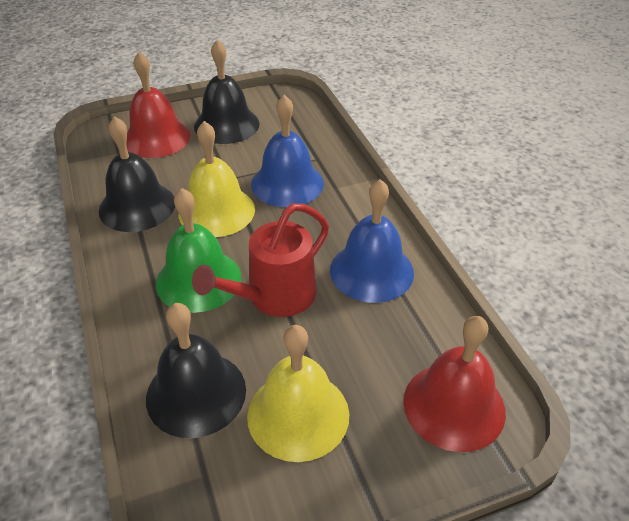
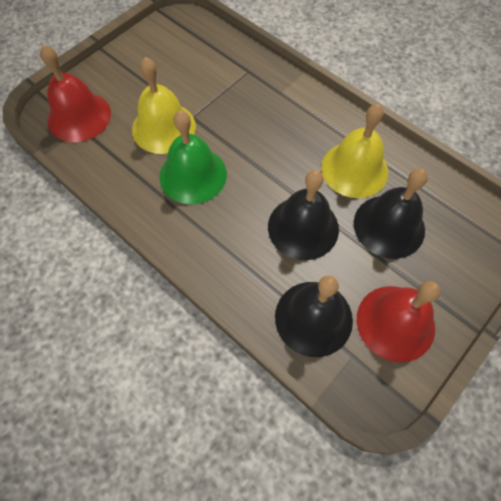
blue bell: 2 -> 0
red watering can: 1 -> 0

